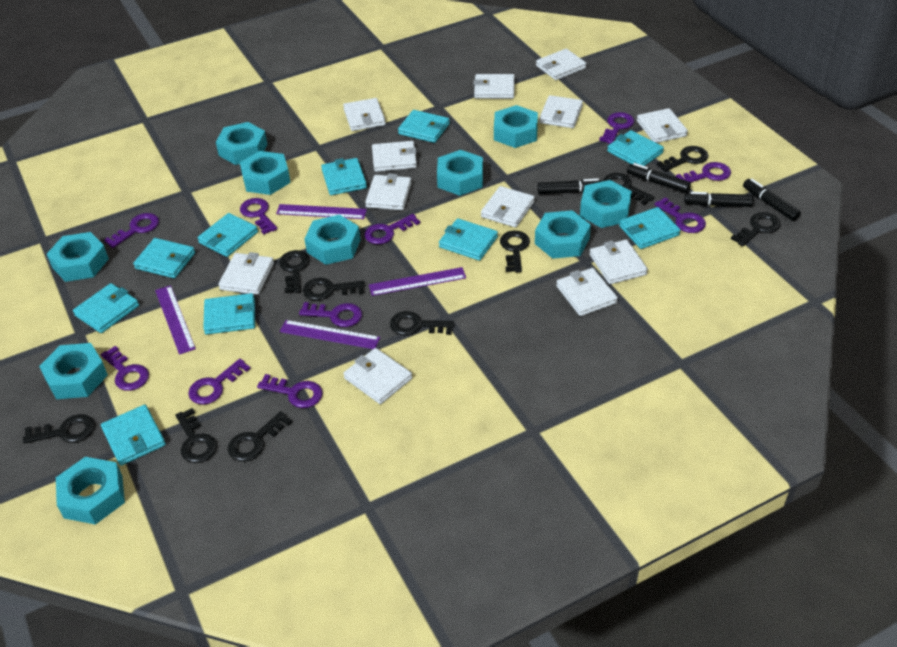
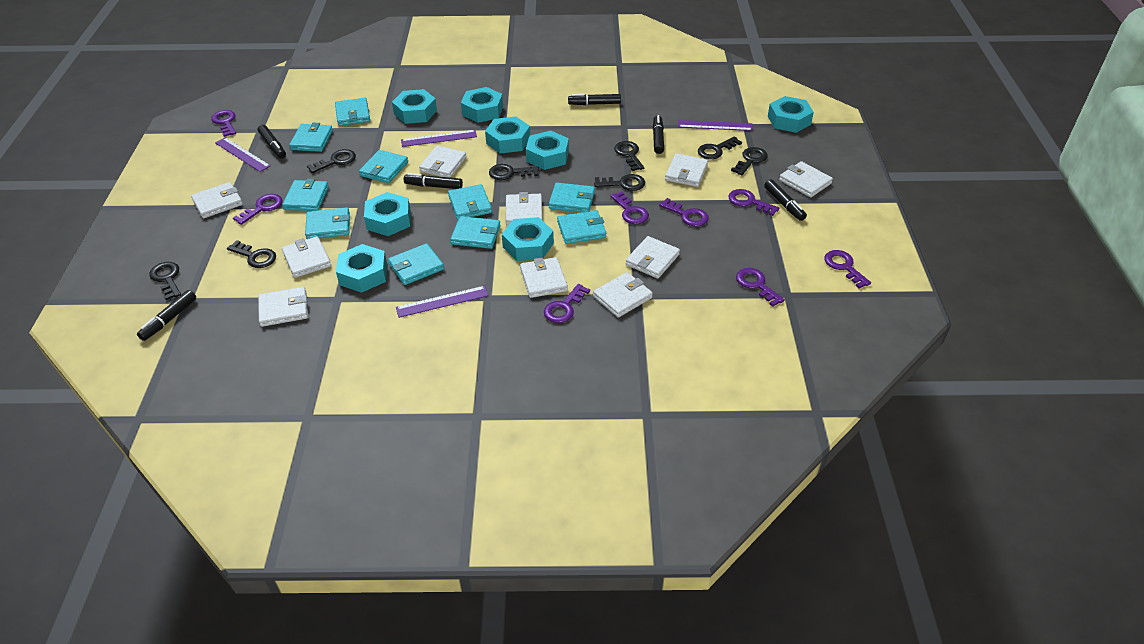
black key: 10 -> 8
black marker: 4 -> 6
purple key: 10 -> 8
turquoise nut: 10 -> 8
white wallet: 12 -> 10

